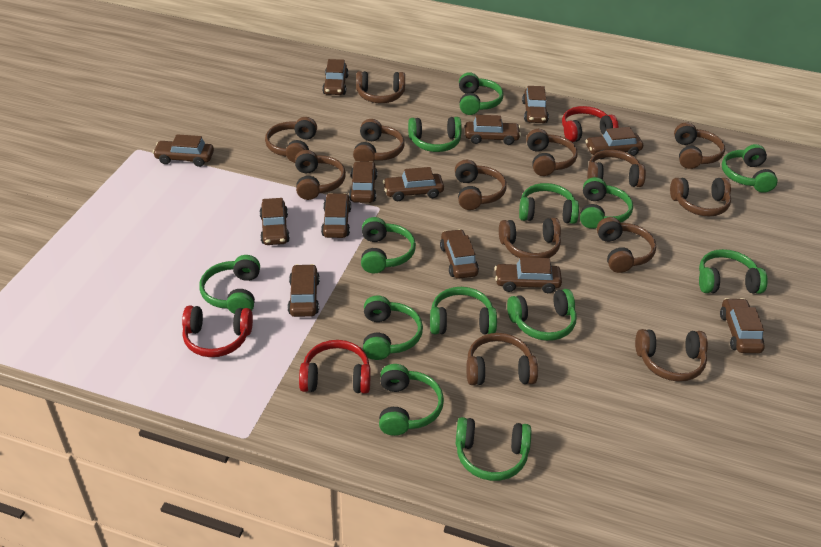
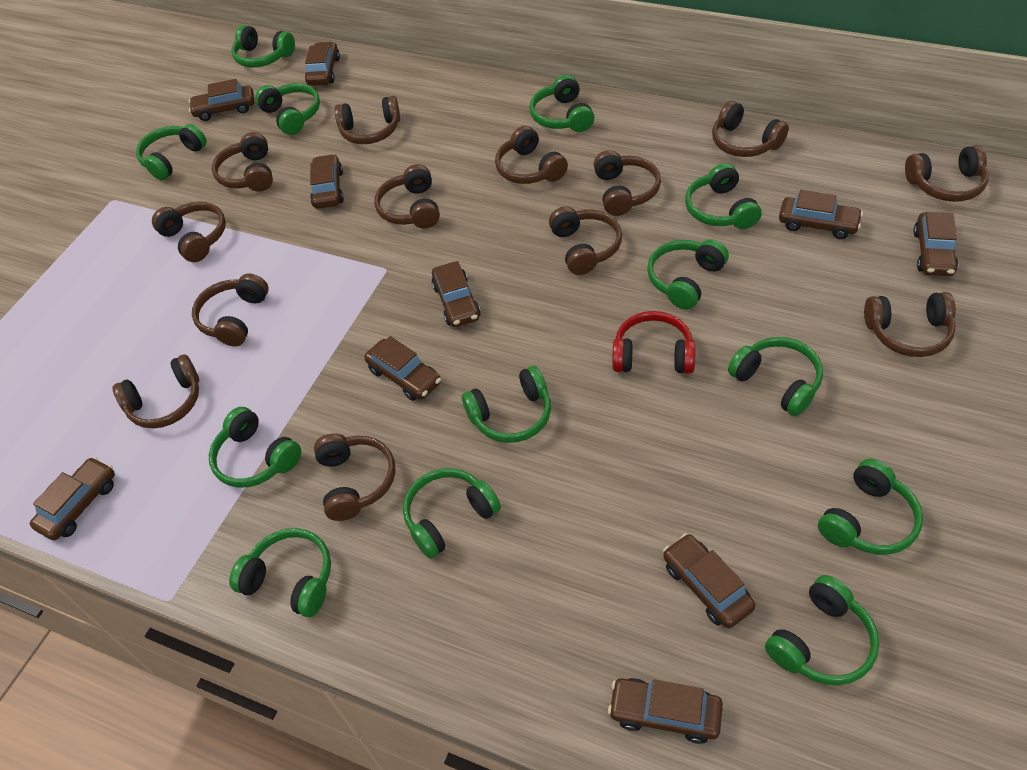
brown car: 13 -> 10
red headphones: 3 -> 1

